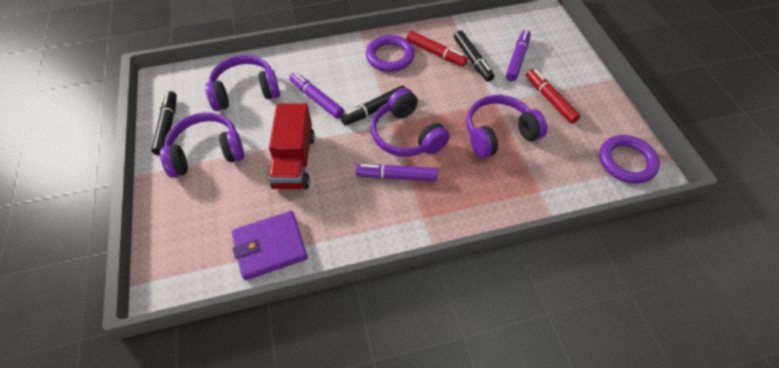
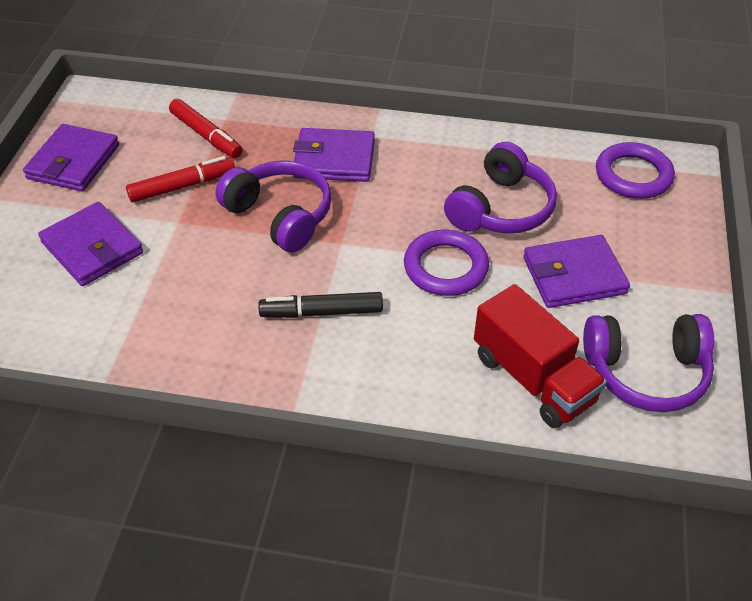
black marker: 3 -> 1
purple headphones: 4 -> 3
purple marker: 3 -> 0
purple wallet: 1 -> 4

